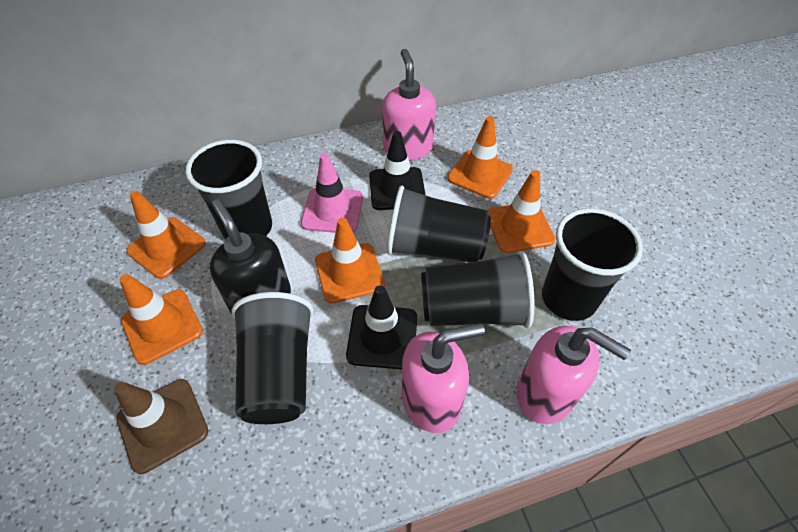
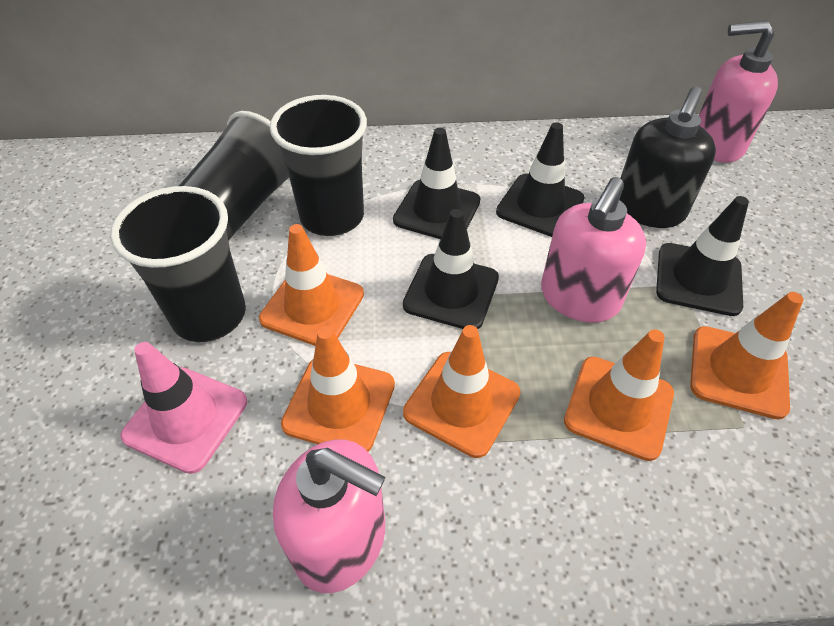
black cup: 5 -> 3
black traffic cone: 2 -> 4
brown traffic cone: 1 -> 0

